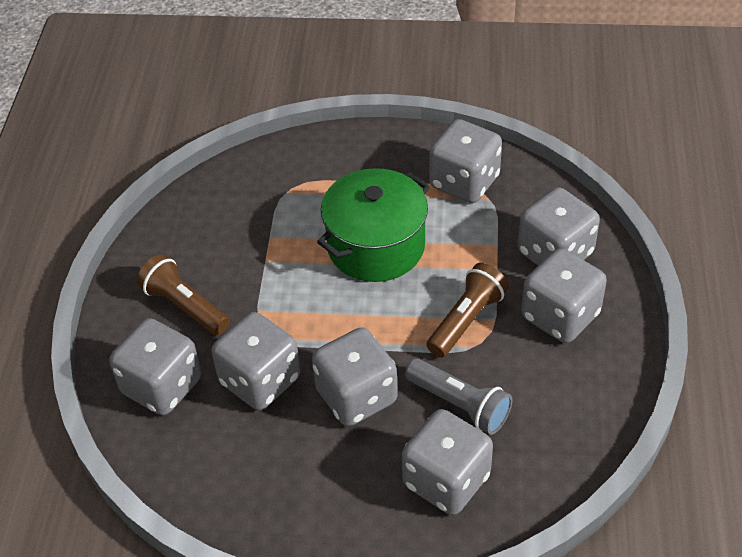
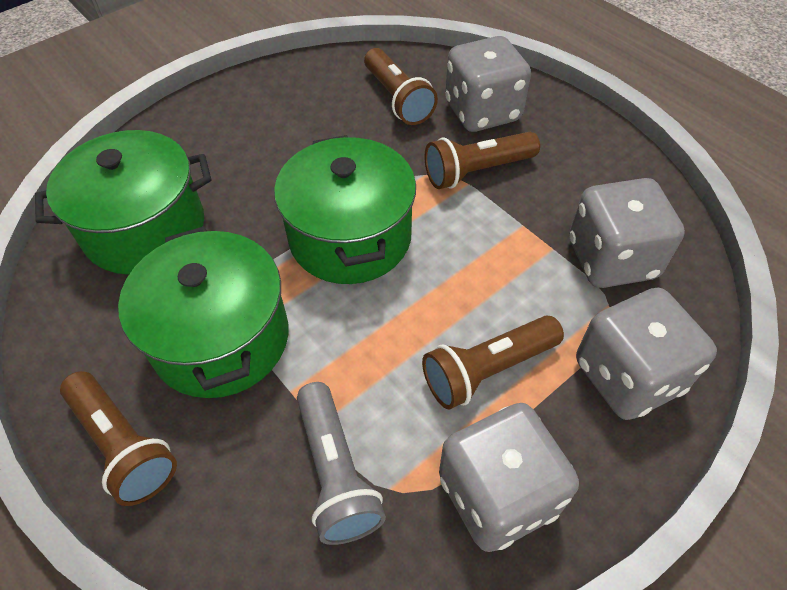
brown flashlight: 2 -> 4
green pot: 1 -> 3
grey dice: 7 -> 4

